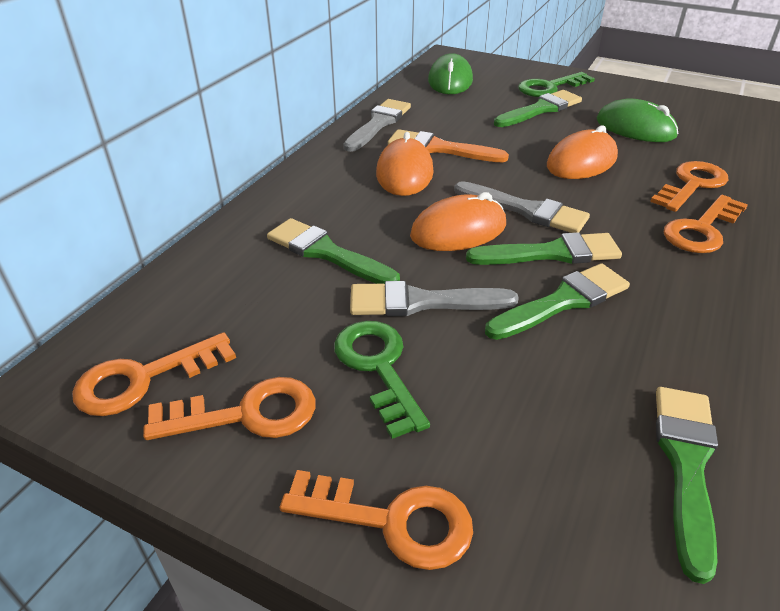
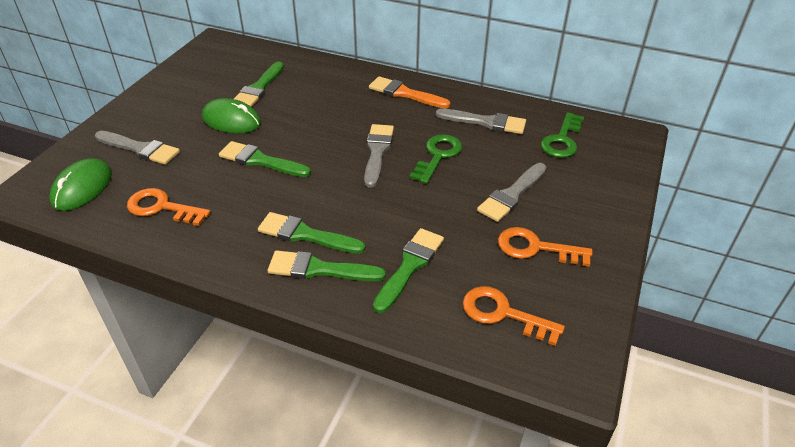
grey brush: 3 -> 4
orange key: 5 -> 3
orange mouse: 3 -> 0

